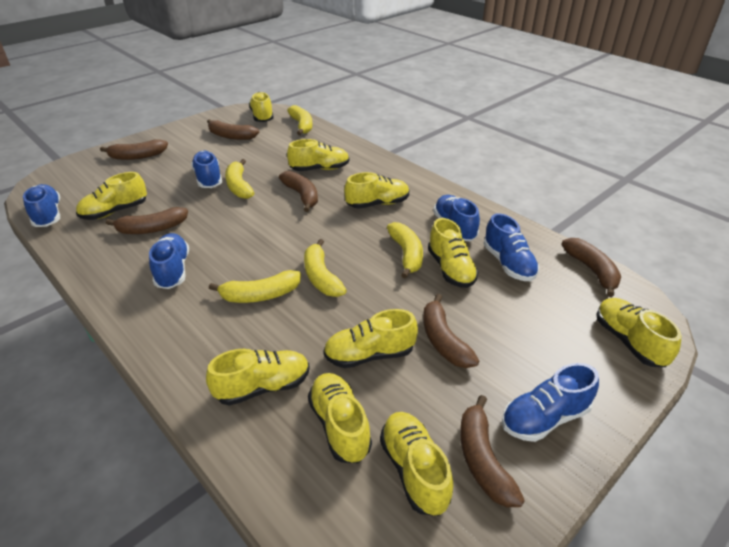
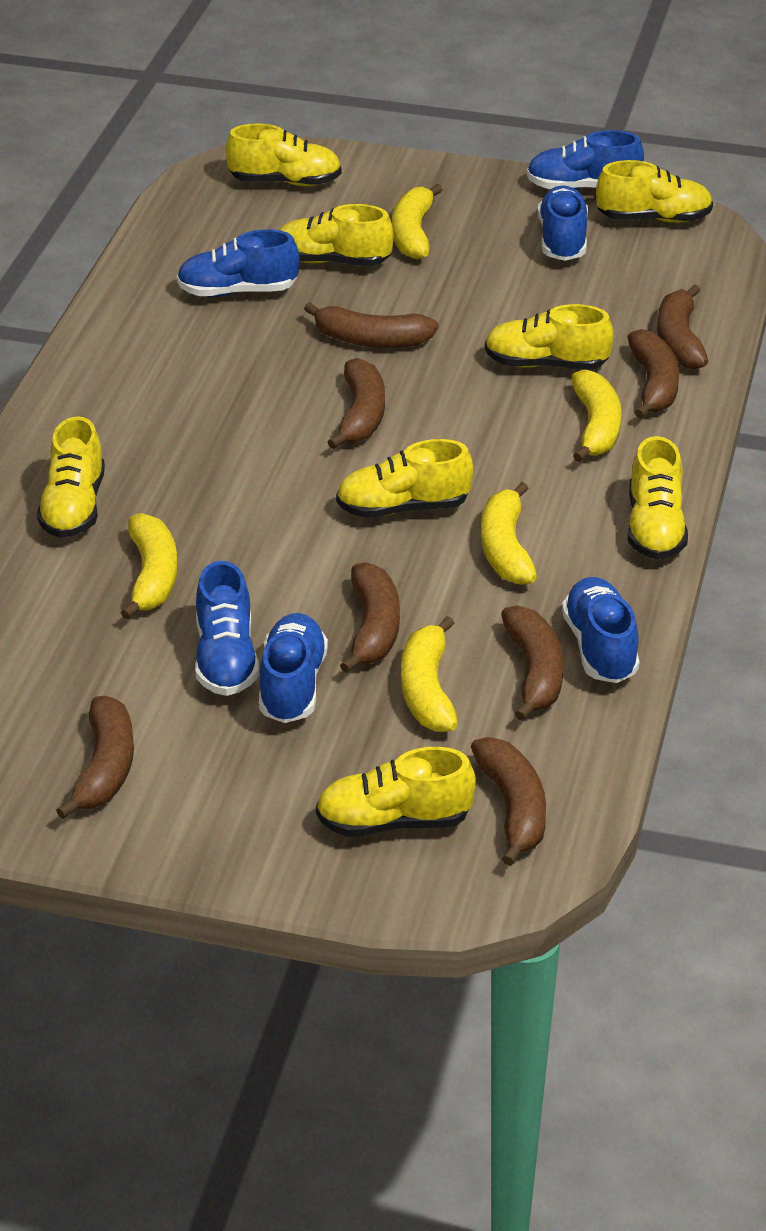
brown banana: 7 -> 8
yellow shoe: 10 -> 8

